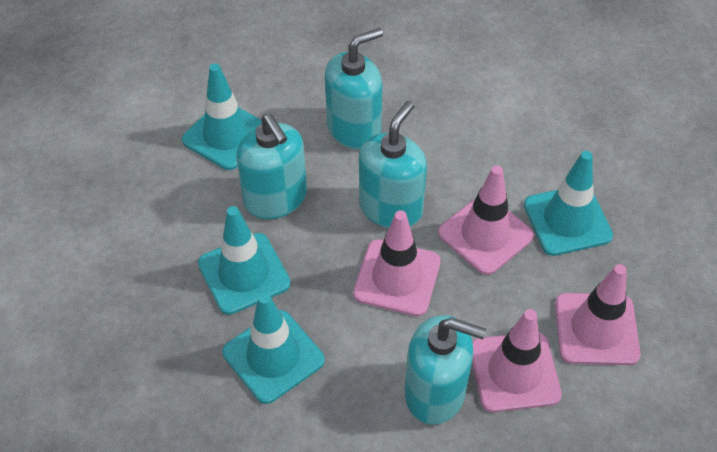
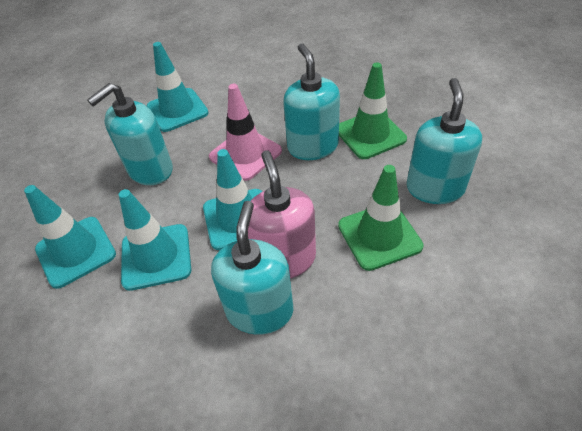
green traffic cone: 0 -> 2
pink soap dispenser: 0 -> 1
pink traffic cone: 4 -> 1

